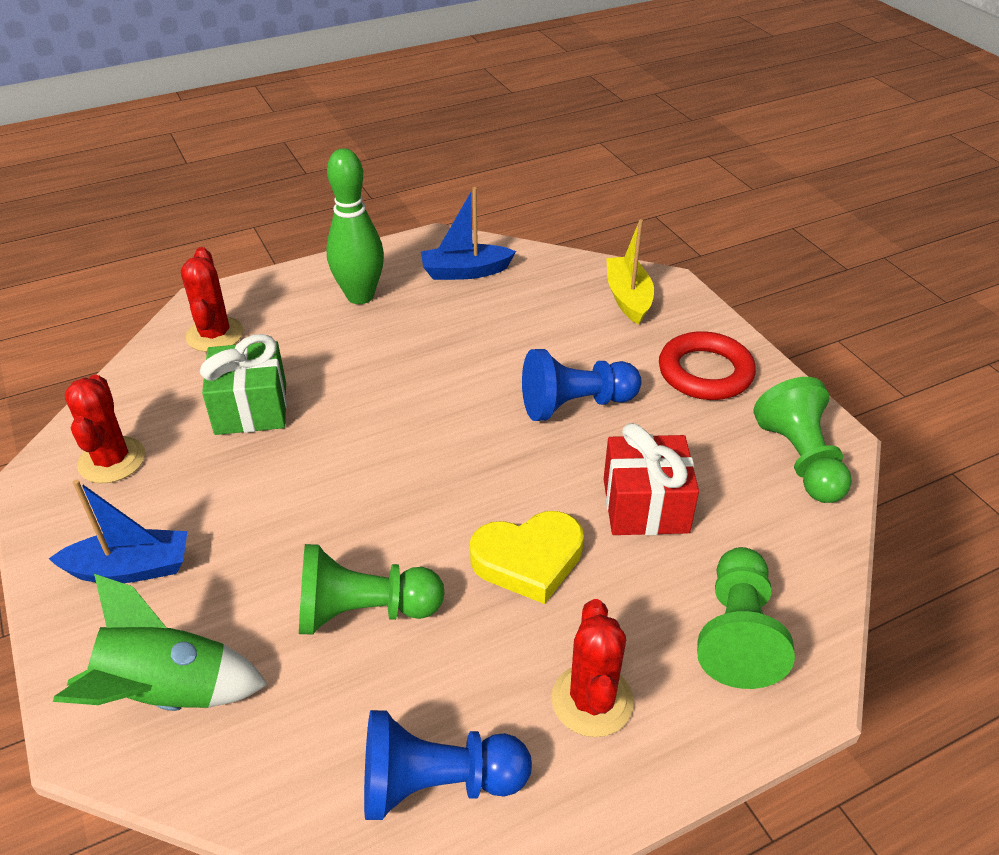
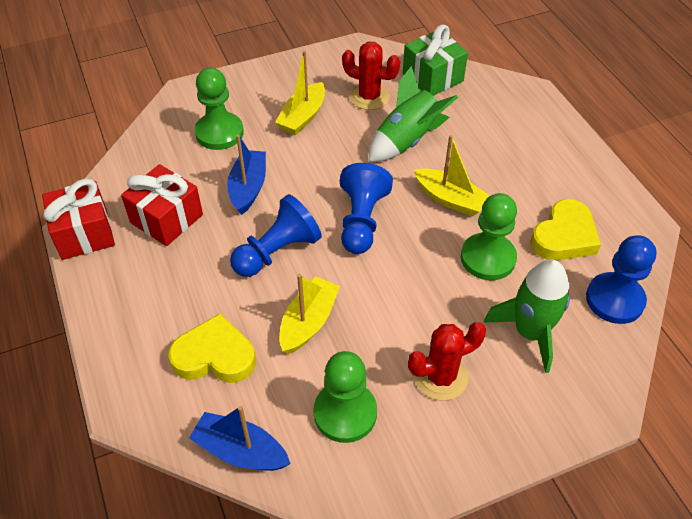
blue pawn: 2 -> 3
green bowling pin: 1 -> 0
green rocket: 1 -> 2
red cactus: 3 -> 2
red gift: 1 -> 2
red ring: 1 -> 0
yellow boat: 1 -> 3
yellow heart: 1 -> 2

